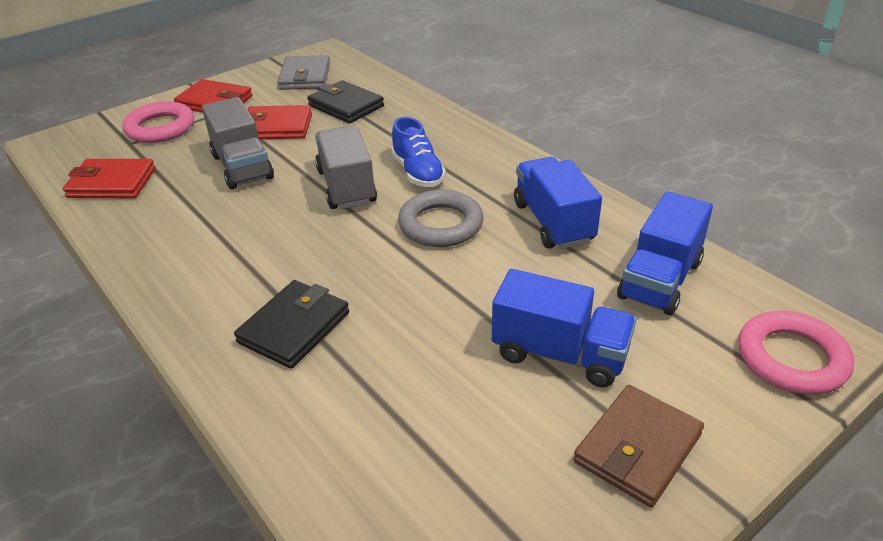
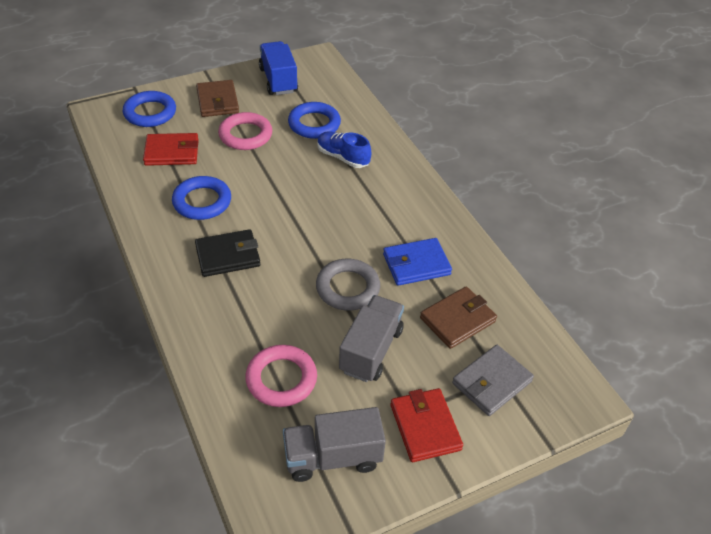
black wallet: 2 -> 1
blue ring: 0 -> 3
blue truck: 3 -> 1
blue wallet: 0 -> 1
brown wallet: 1 -> 2
red wallet: 3 -> 2

